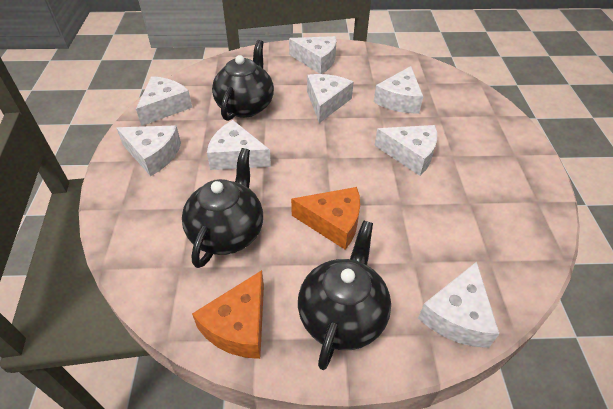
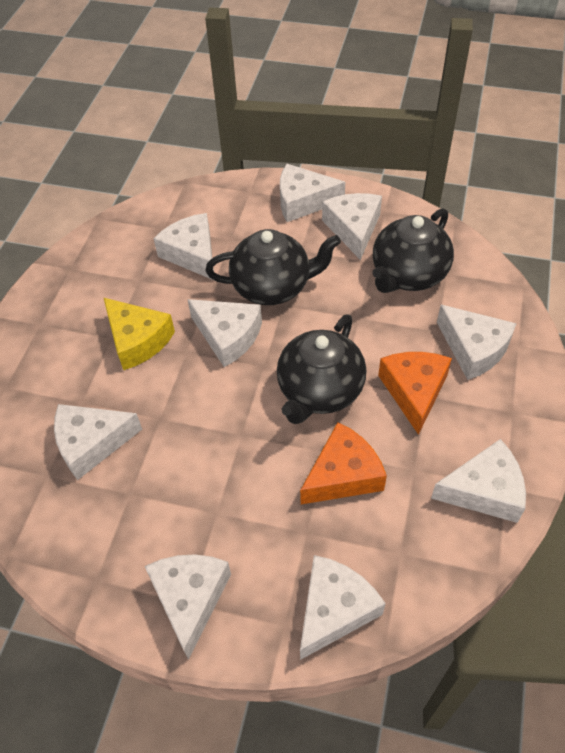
white cheese: 8 -> 9
yellow cheese: 0 -> 1

